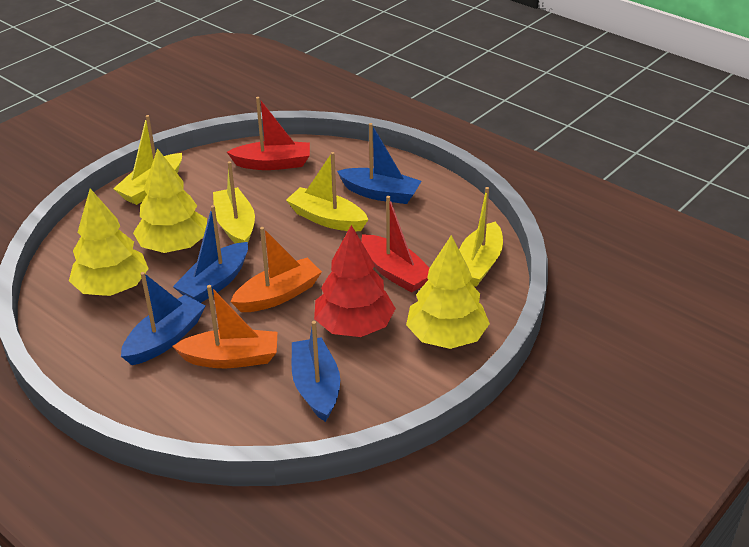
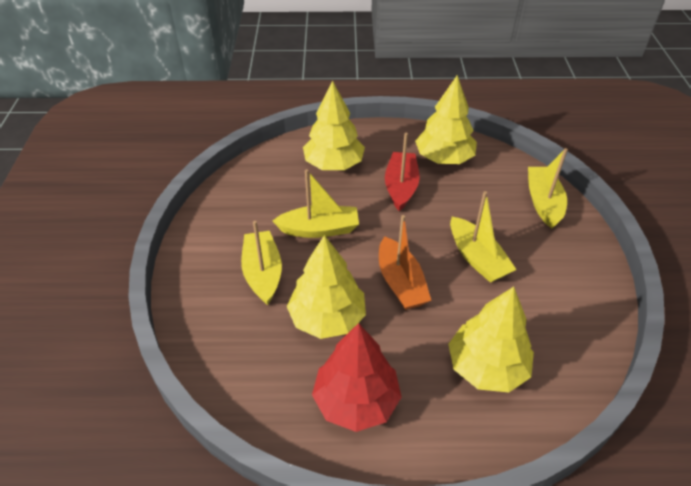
blue boat: 4 -> 0
orange boat: 2 -> 1
red boat: 2 -> 1
yellow tree: 3 -> 4

